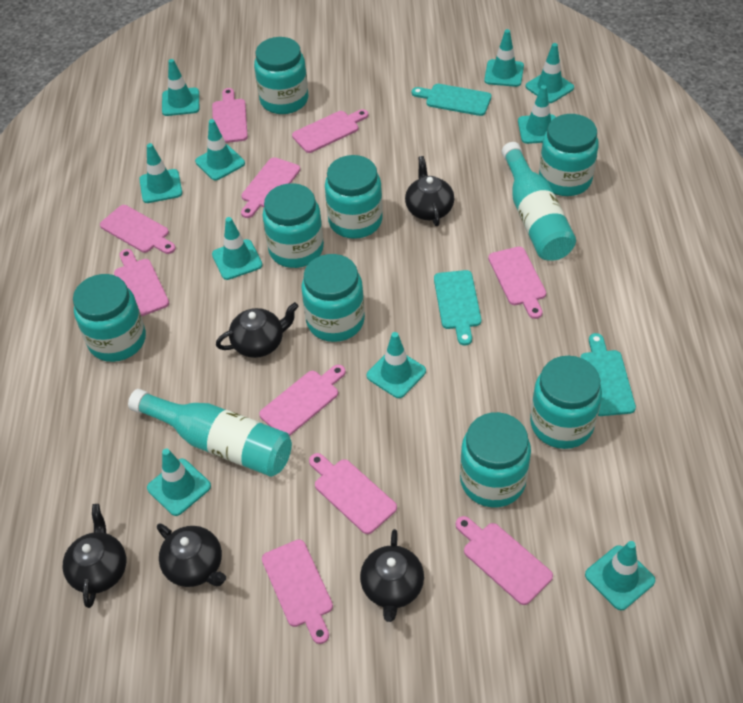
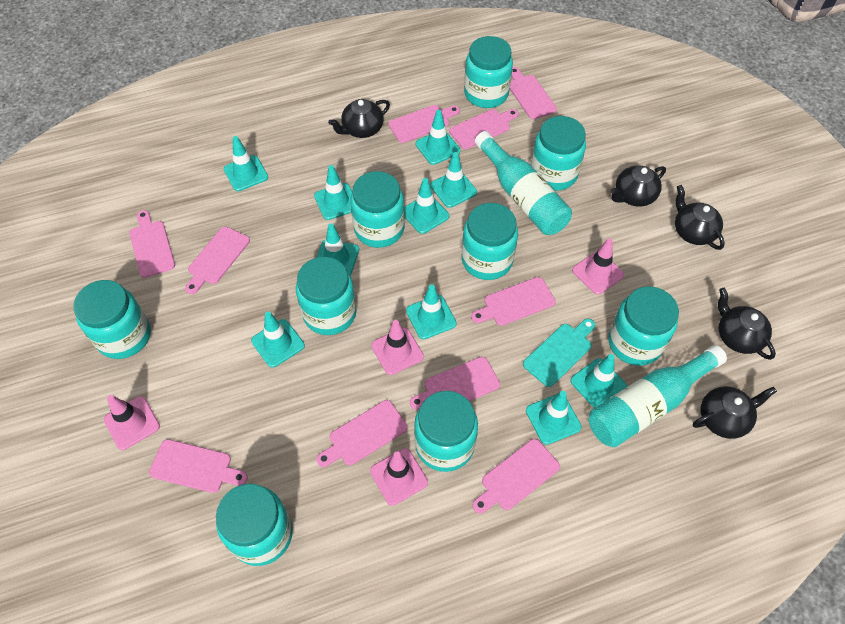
pink traffic cone: 0 -> 4
turquoise cutting board: 3 -> 1
turquoise jar: 8 -> 9

